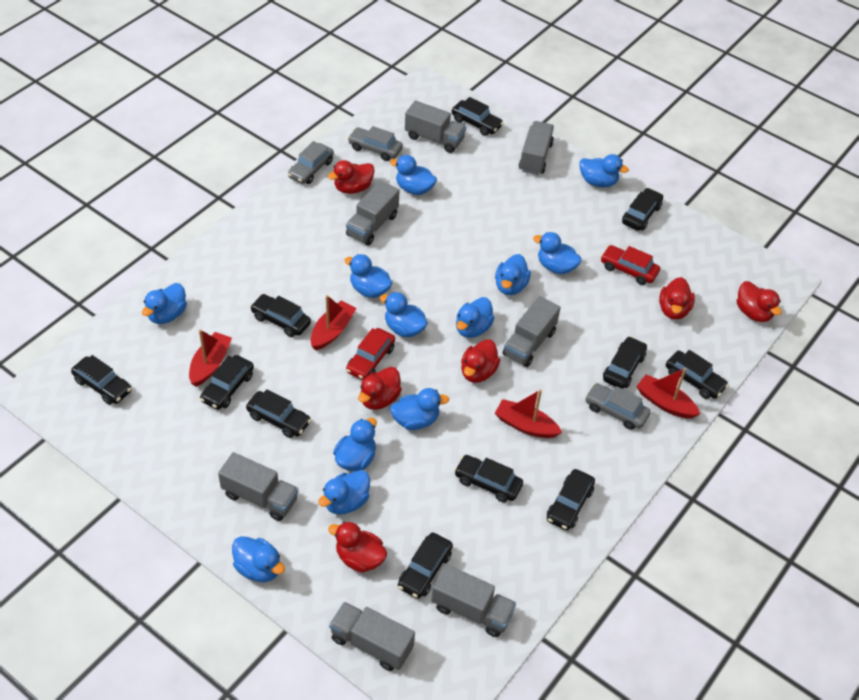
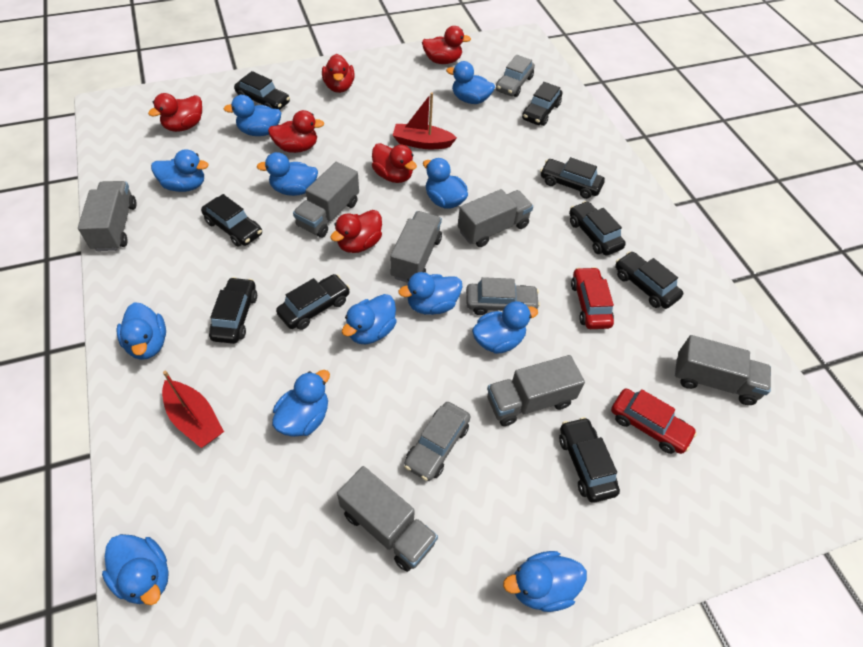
black car: 11 -> 9
red boat: 4 -> 2

